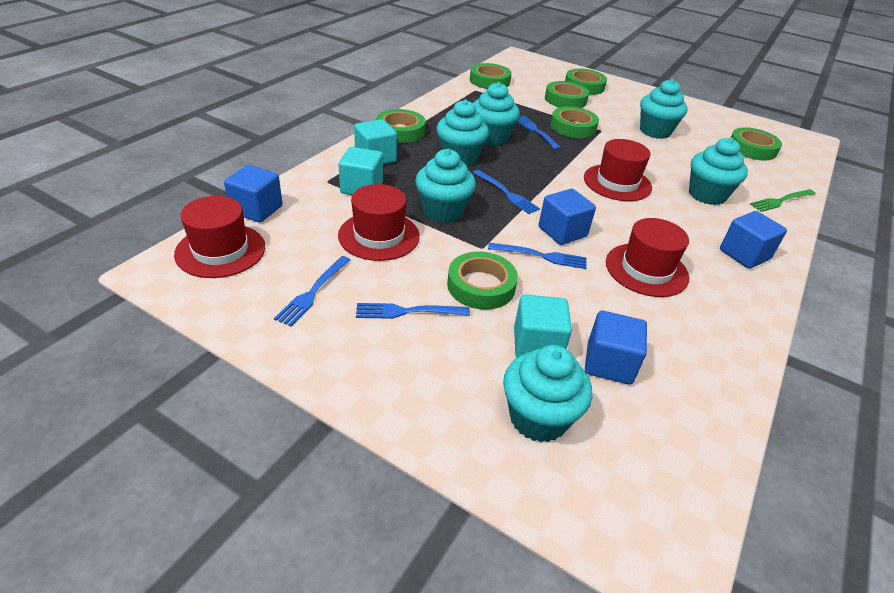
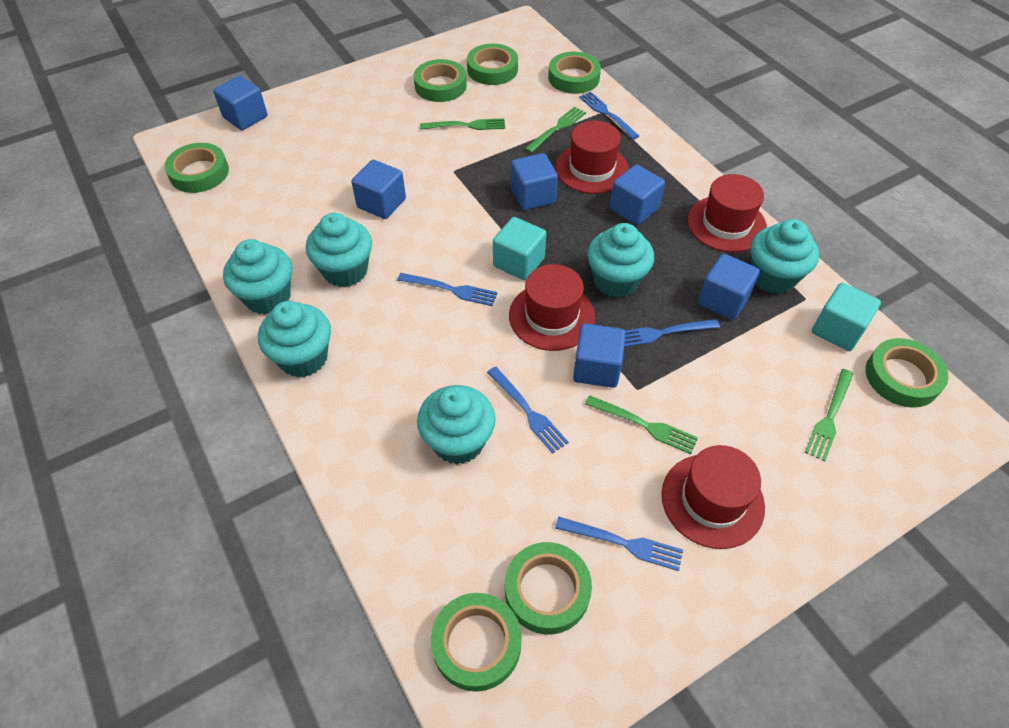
blue cube: 4 -> 6
green fork: 1 -> 4
turquoise cube: 3 -> 2

